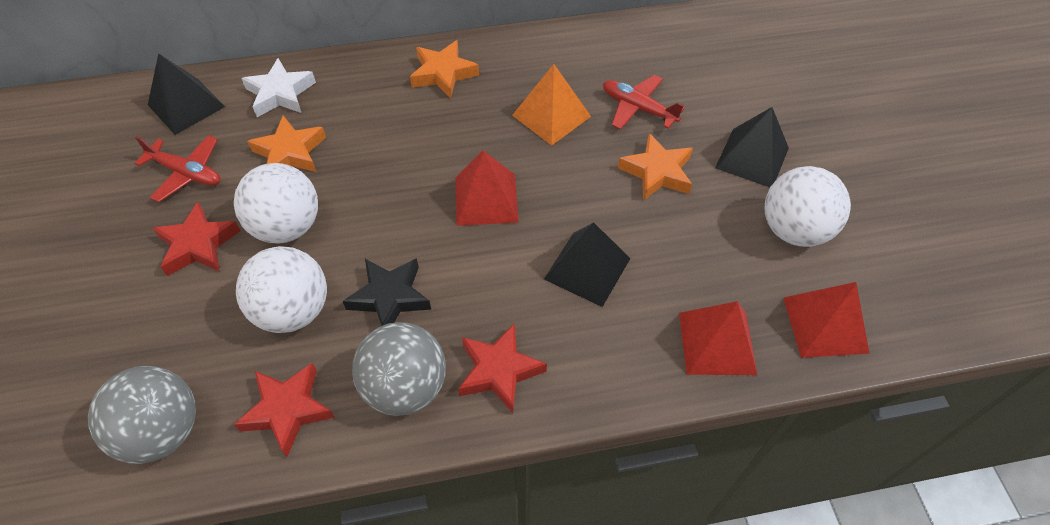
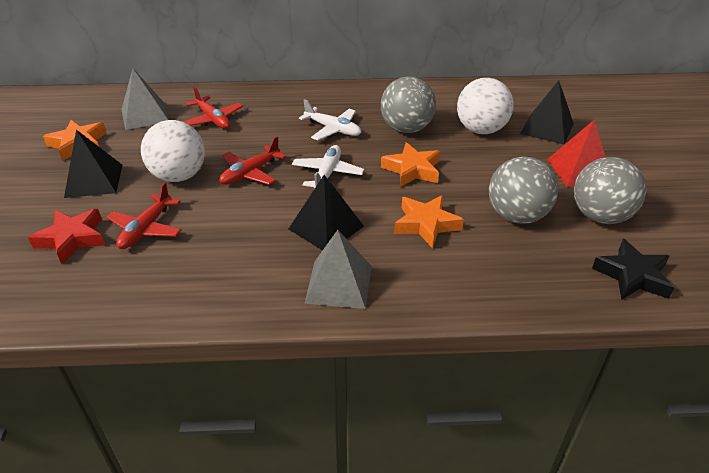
grey ball: 2 -> 3
grey pyramid: 0 -> 2
orange pyramid: 1 -> 0
red plane: 2 -> 3
red pyramid: 3 -> 1
red star: 3 -> 1
white ball: 3 -> 2
white plane: 0 -> 2
white star: 1 -> 0

